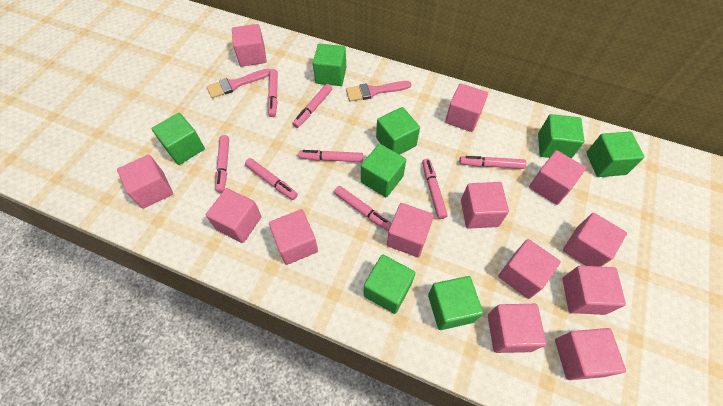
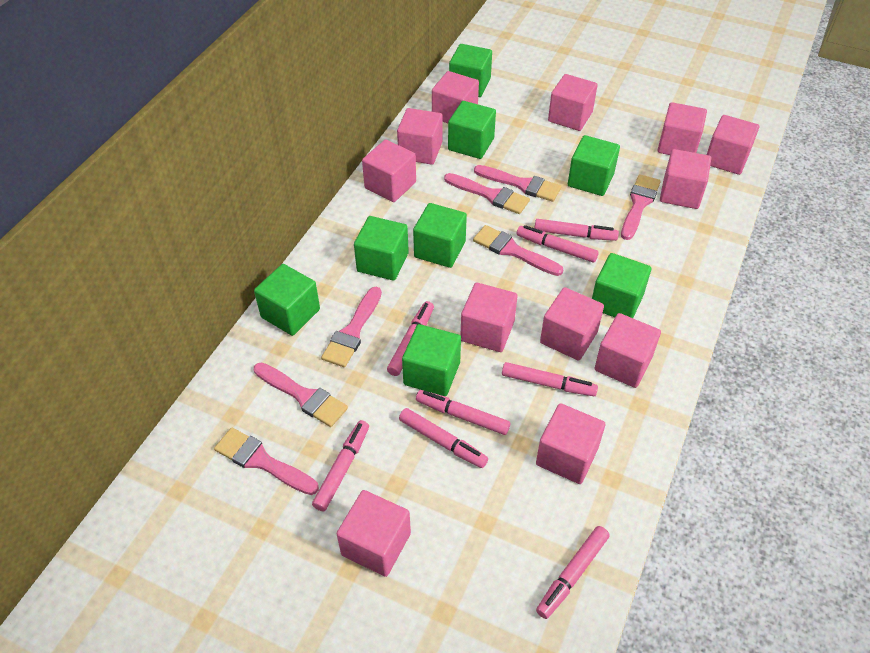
pink brush: 2 -> 7
pink cube: 13 -> 12

